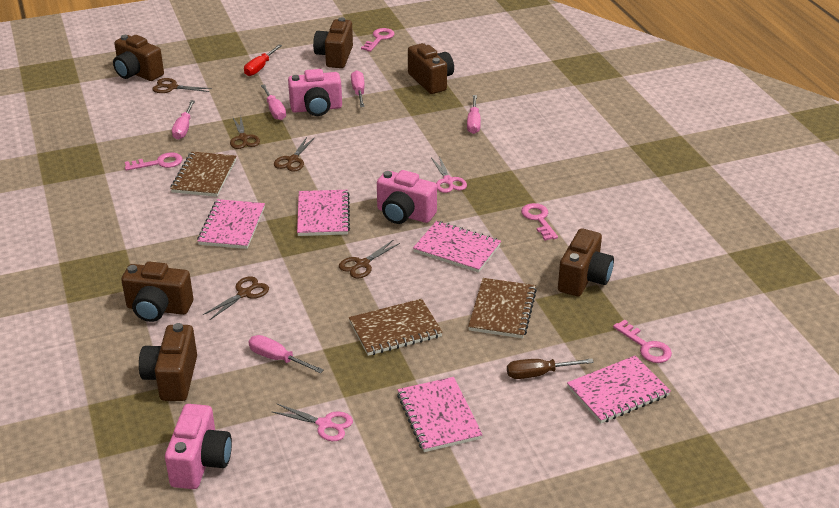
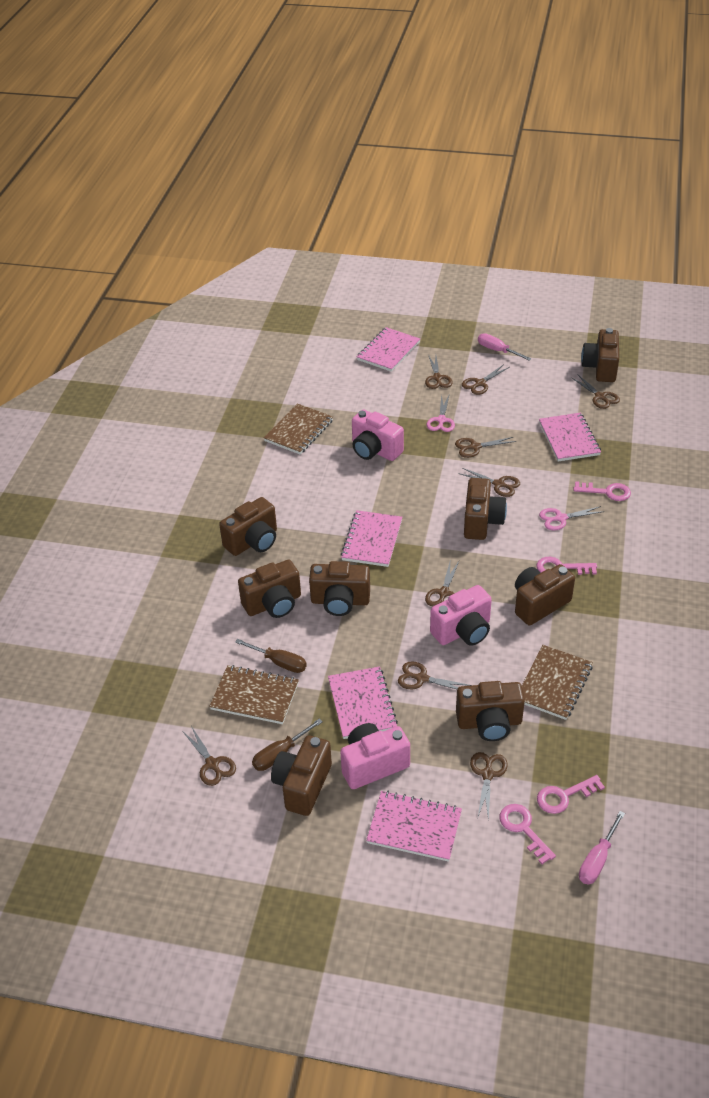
brown camera: 6 -> 8
brown scissors: 5 -> 9
brown screwdriver: 1 -> 2
pink screwdriver: 5 -> 2
red screwdriver: 1 -> 0

